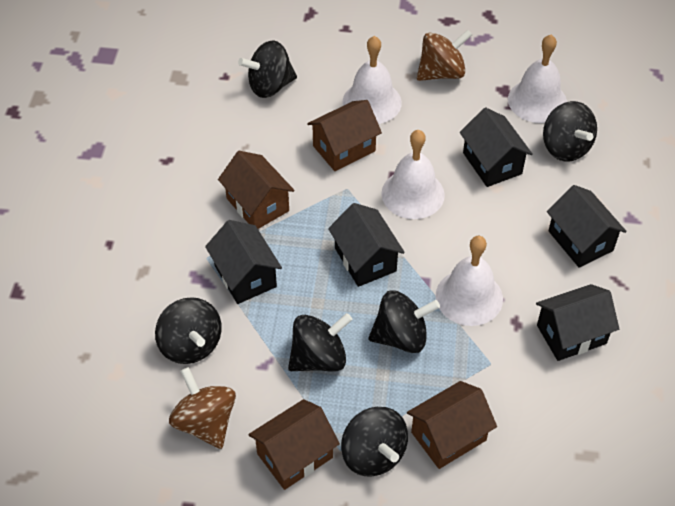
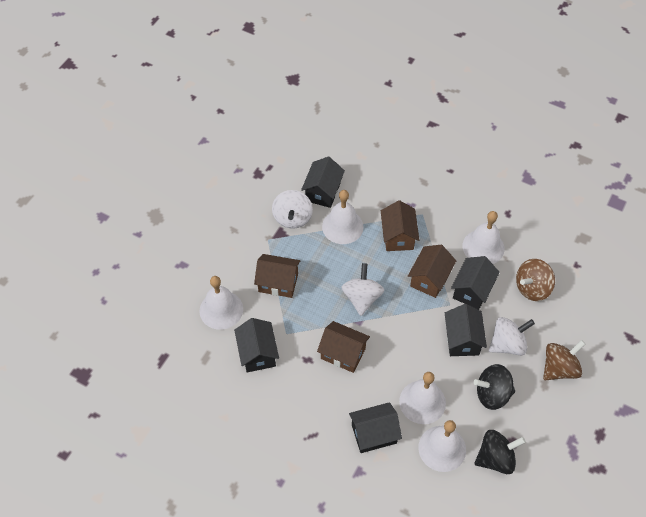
black spinning top: 6 -> 2
white bell: 4 -> 5
white spinning top: 0 -> 3

